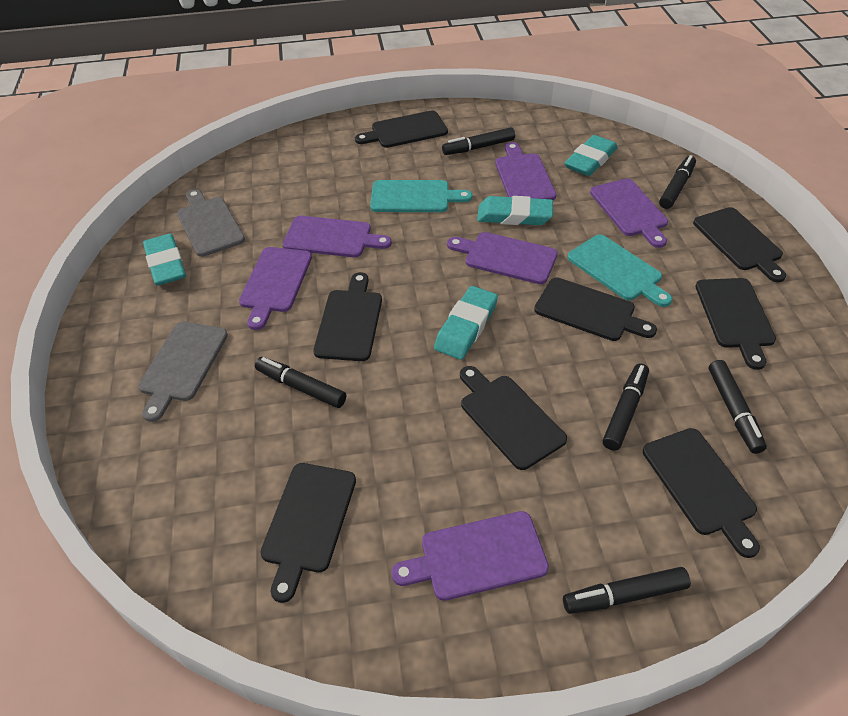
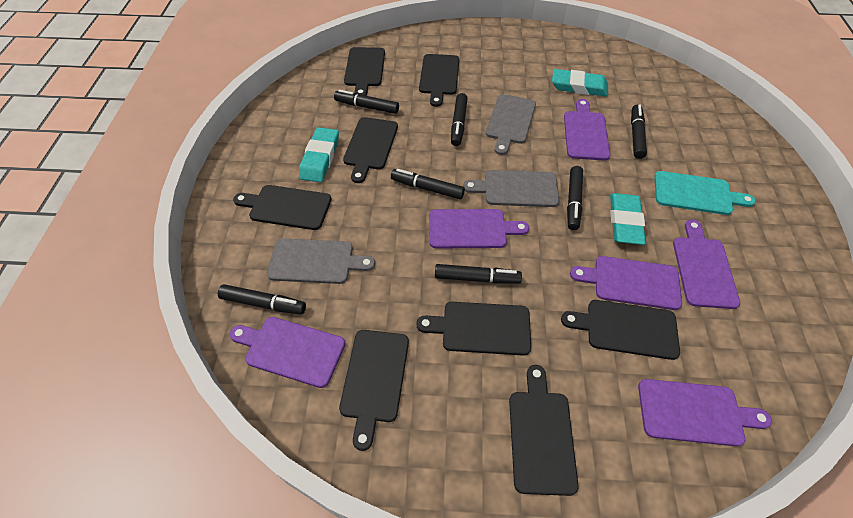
black marker: 6 -> 7
grey cutting board: 2 -> 3
turquoise cutting board: 2 -> 1
turquoise eraser: 4 -> 3

